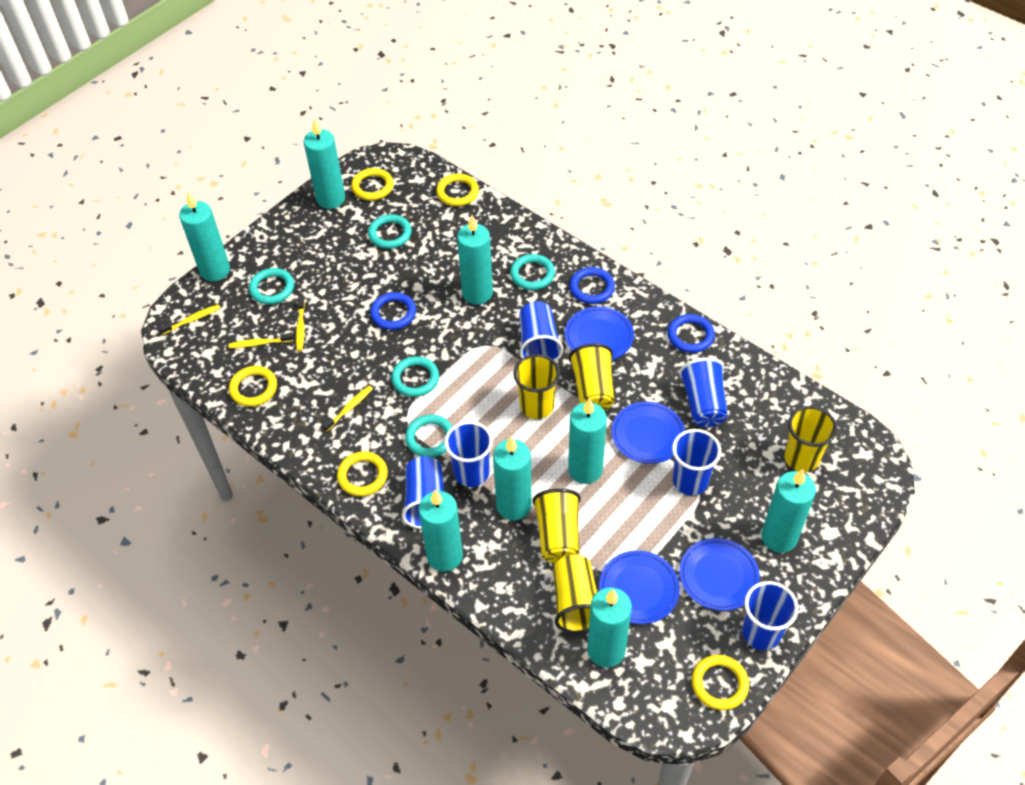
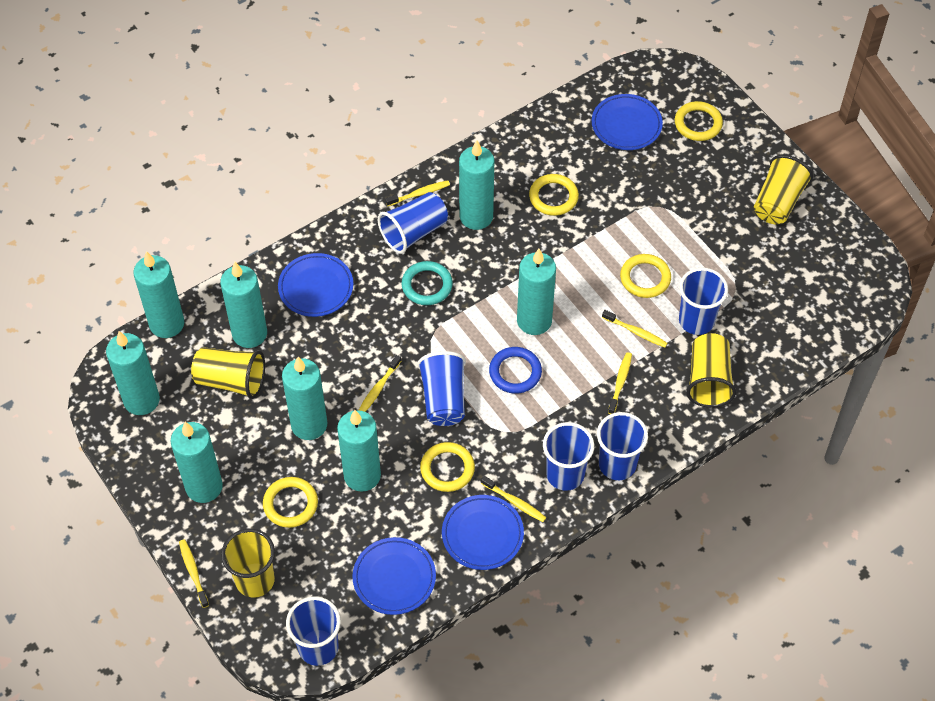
blue ring: 3 -> 1
turquoise ring: 5 -> 1
yellow cup: 5 -> 4
yellow toothbrush: 4 -> 6

